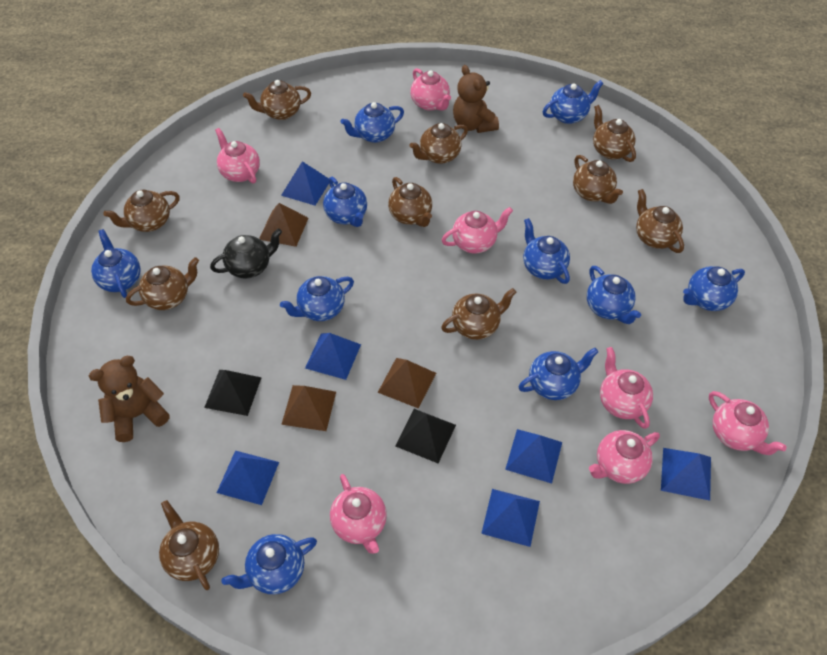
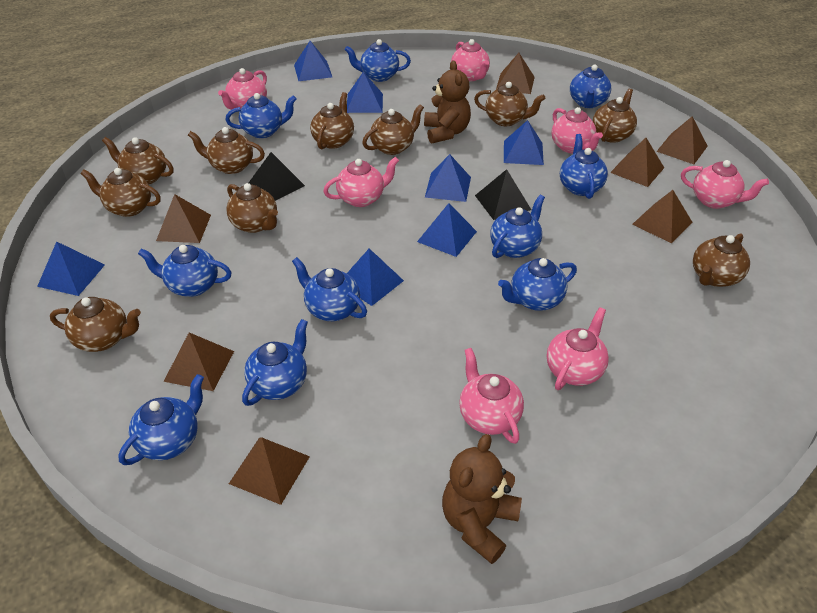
black teapot: 1 -> 0
blue pyramid: 6 -> 7
brown pyramid: 3 -> 7

